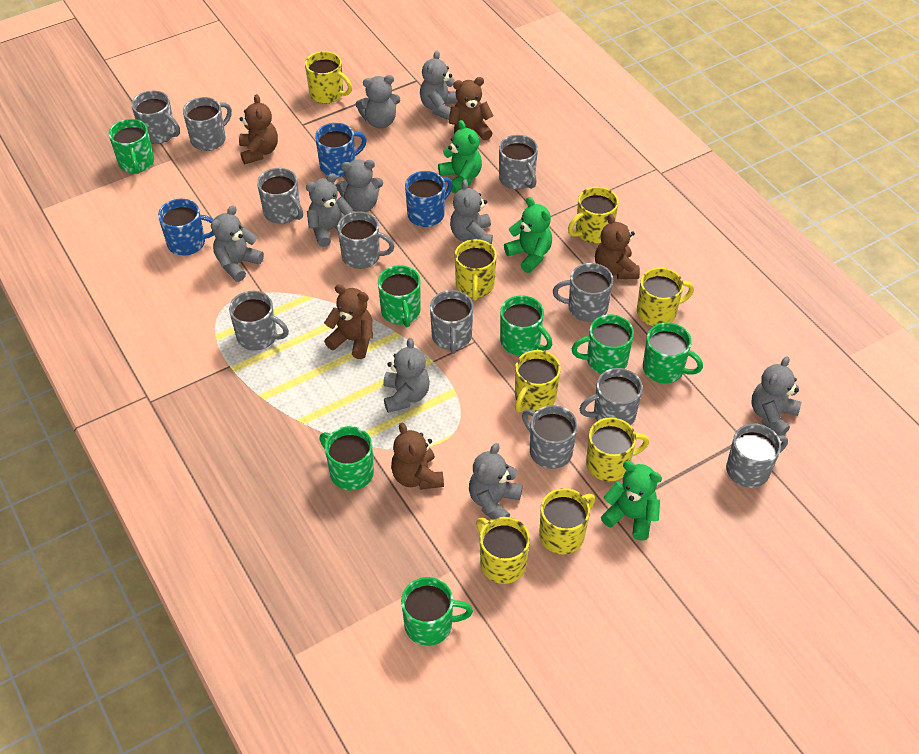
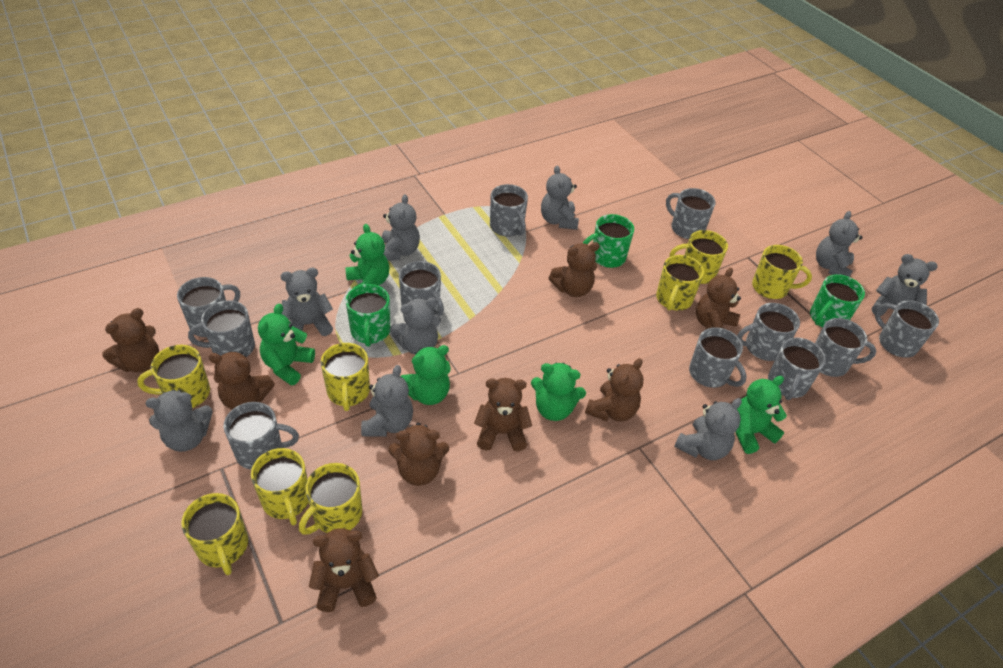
blue mug: 3 -> 0
brown teddy bear: 5 -> 8
green mug: 7 -> 3
green teddy bear: 3 -> 5

